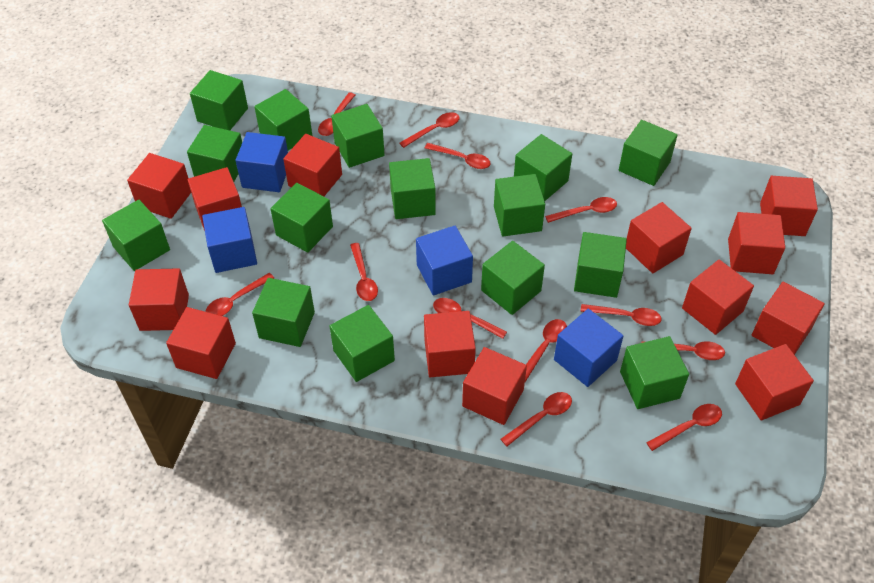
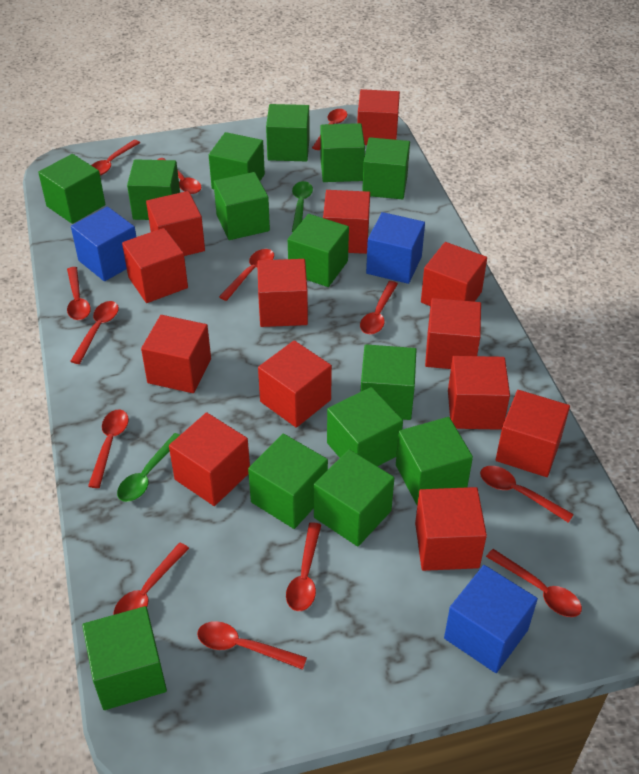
blue cube: 4 -> 3
green cube: 15 -> 14
green spoon: 0 -> 2
red spoon: 12 -> 13

